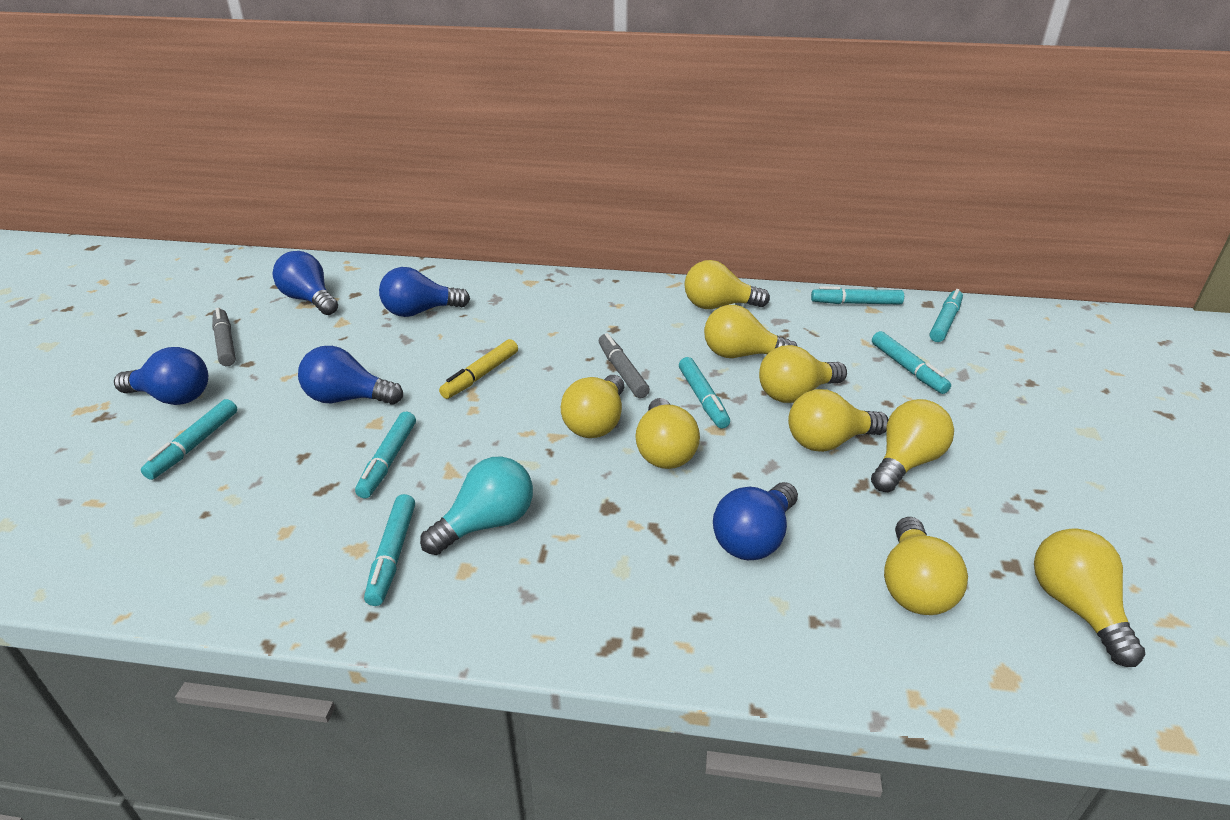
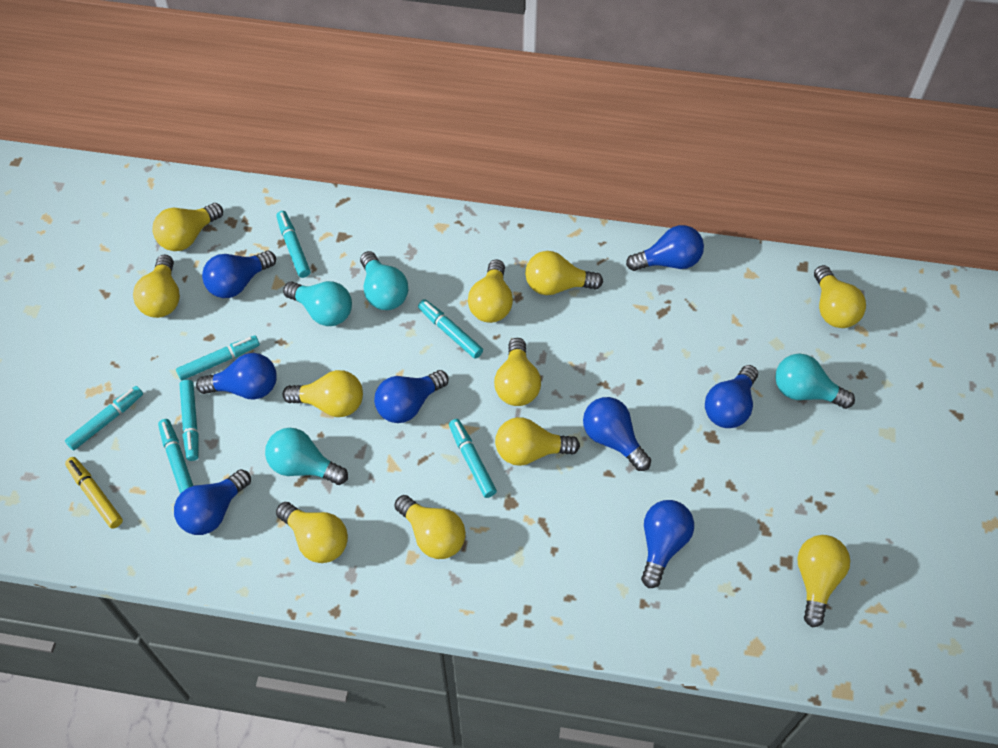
blue light bulb: 5 -> 8
grey marker: 2 -> 0
turquoise light bulb: 1 -> 4
yellow light bulb: 9 -> 11

